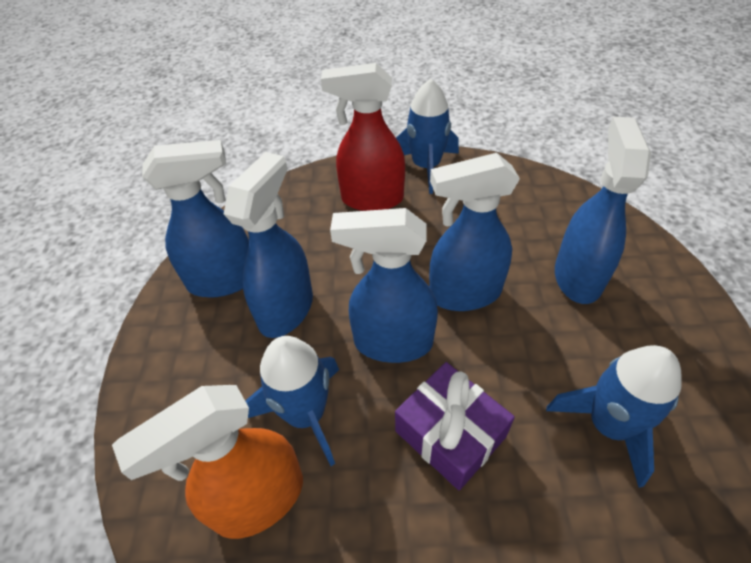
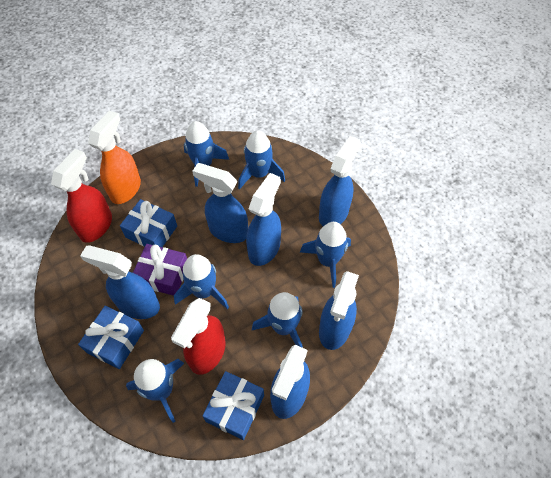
blue gift: 0 -> 3
blue rocket: 3 -> 6
blue spray bottle: 5 -> 6
red spray bottle: 1 -> 2

